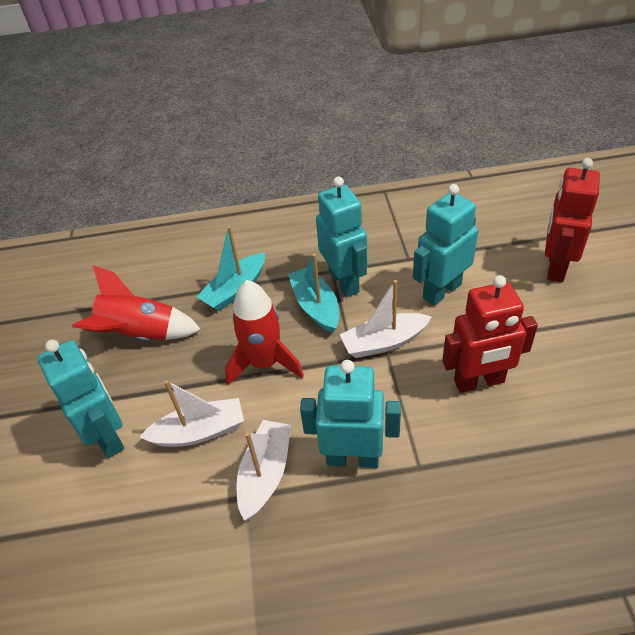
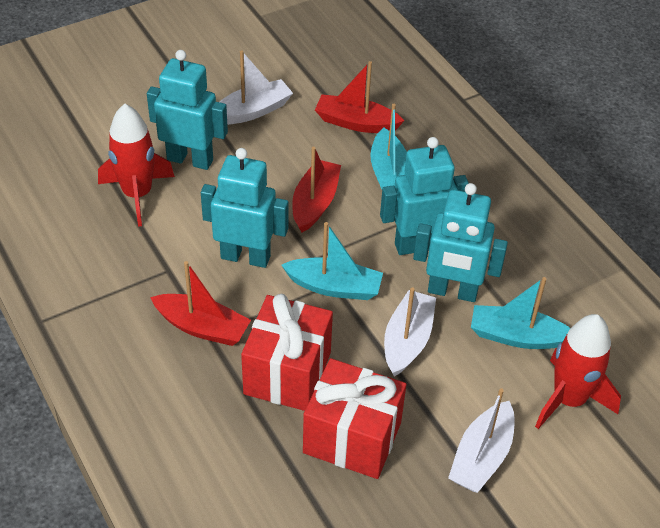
red boat: 0 -> 3
red gift: 0 -> 2
red robot: 2 -> 0
turquoise boat: 2 -> 3

